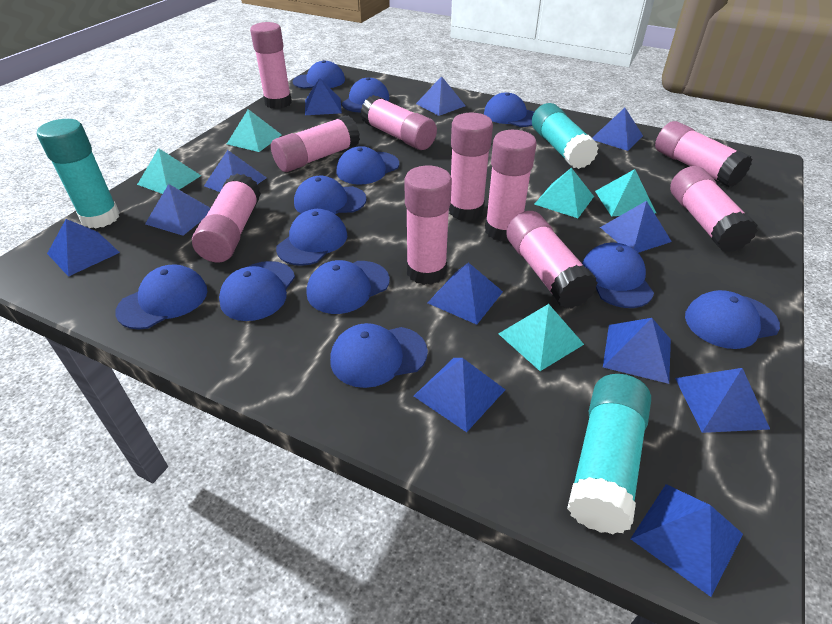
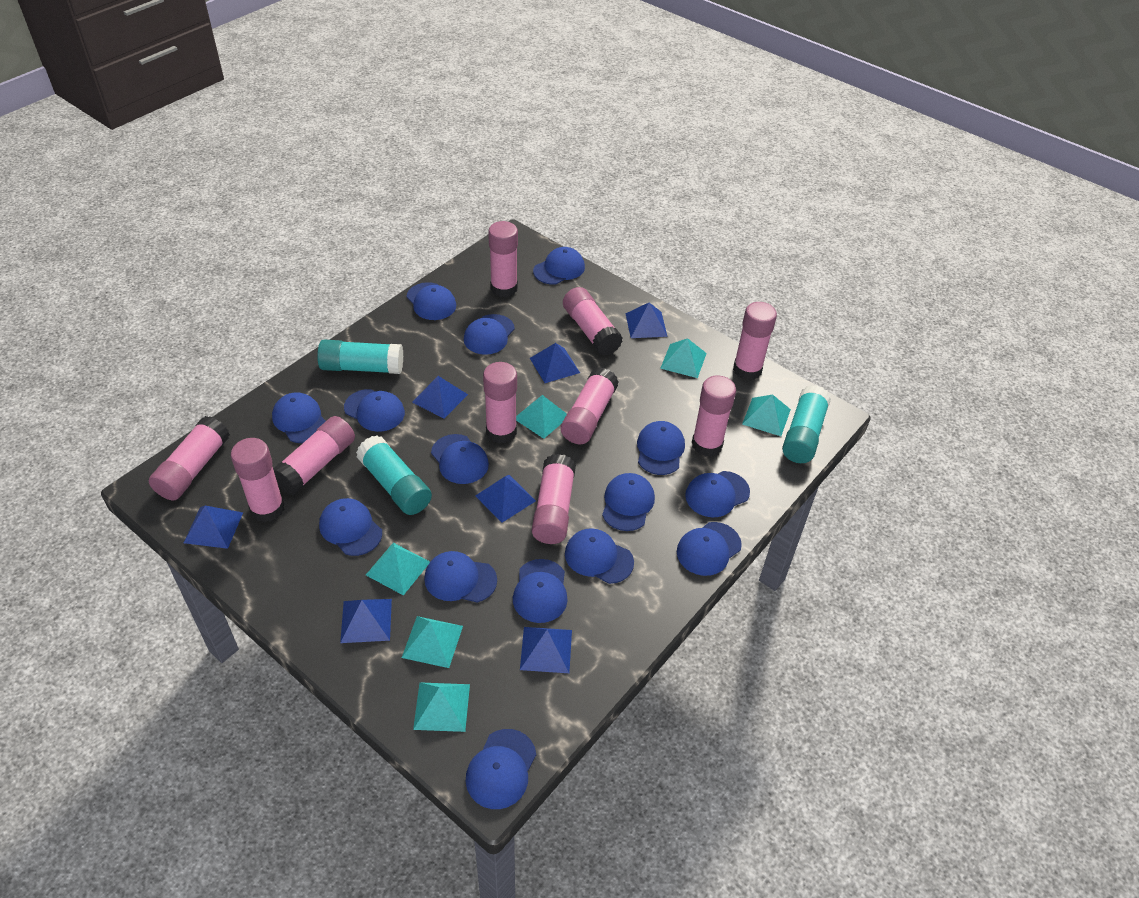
blue cap: 12 -> 15
blue pyramid: 12 -> 7
turquoise pyramid: 5 -> 6

